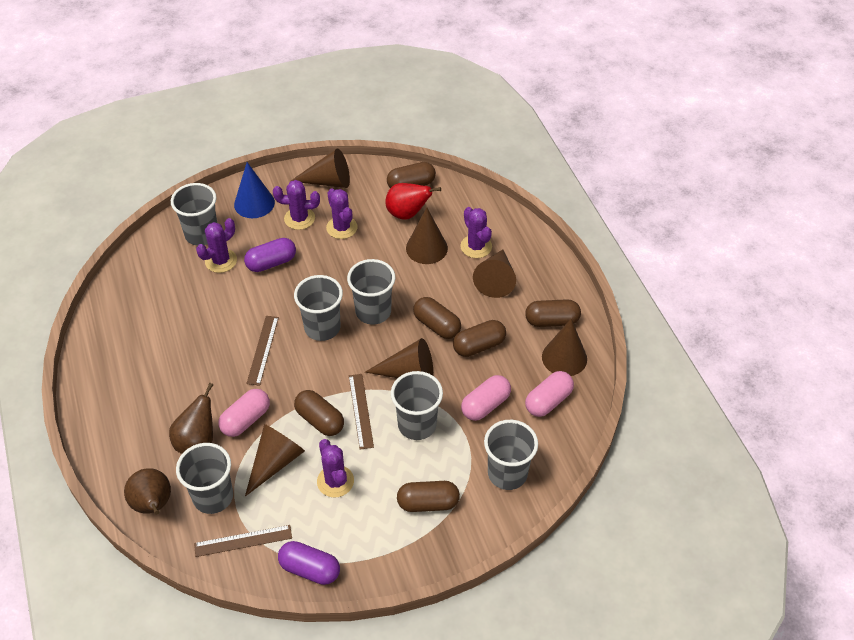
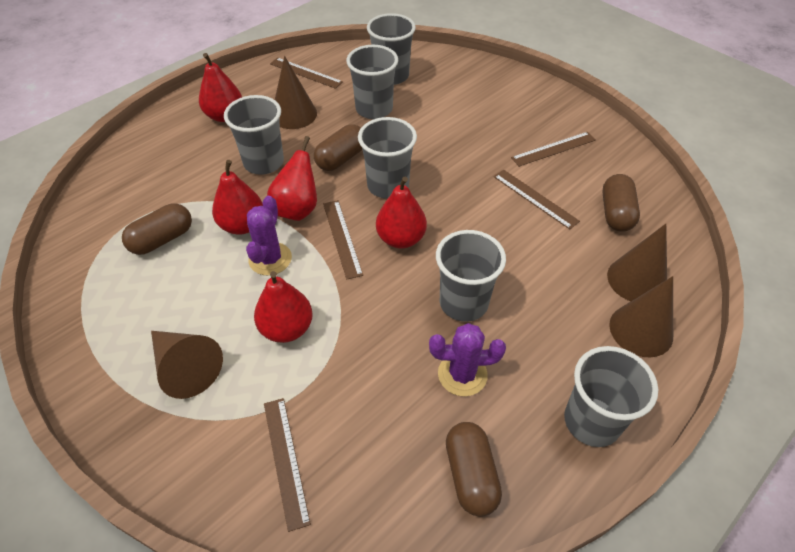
blue cone: 1 -> 0
brown capsule: 6 -> 4
brown cone: 6 -> 4
brown pear: 2 -> 0
brown ruler: 3 -> 5
pink capsule: 3 -> 0
purple cactus: 5 -> 2
purple capsule: 2 -> 0
red pear: 1 -> 5

